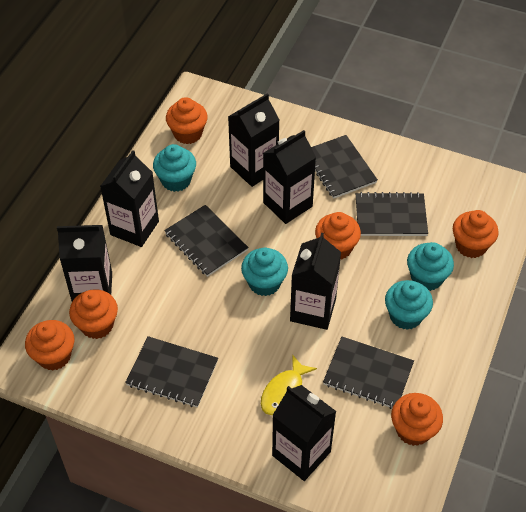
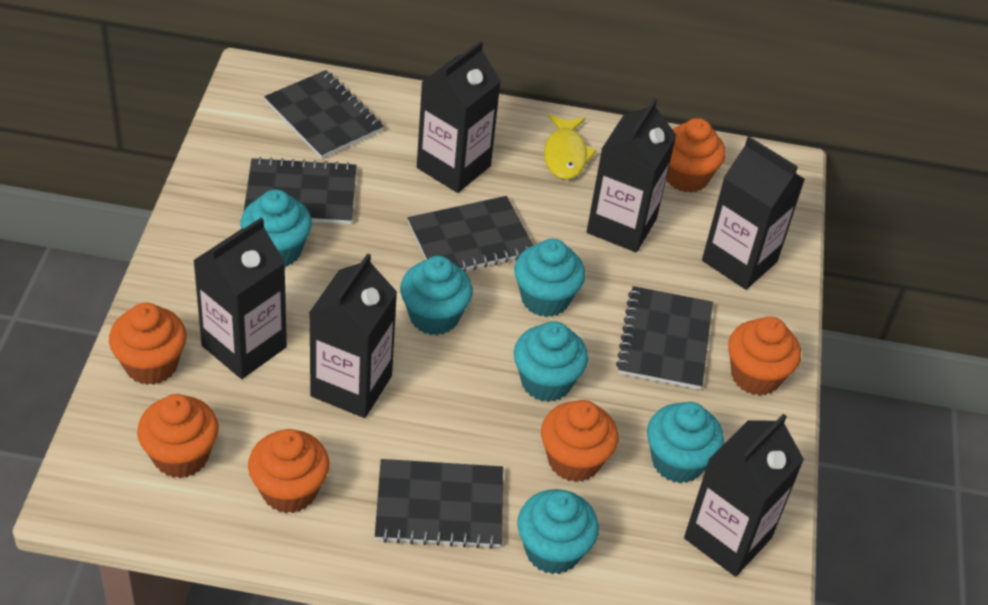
turquoise cupcake: 4 -> 6

